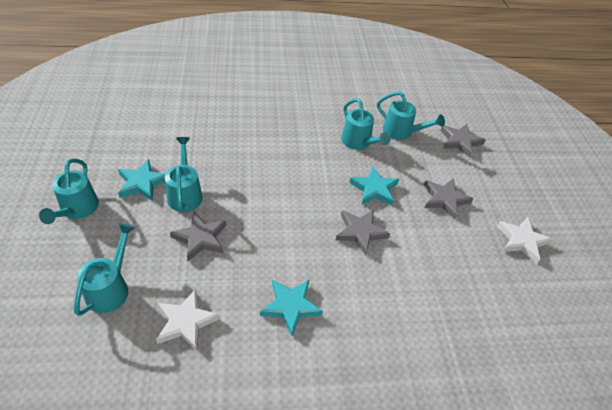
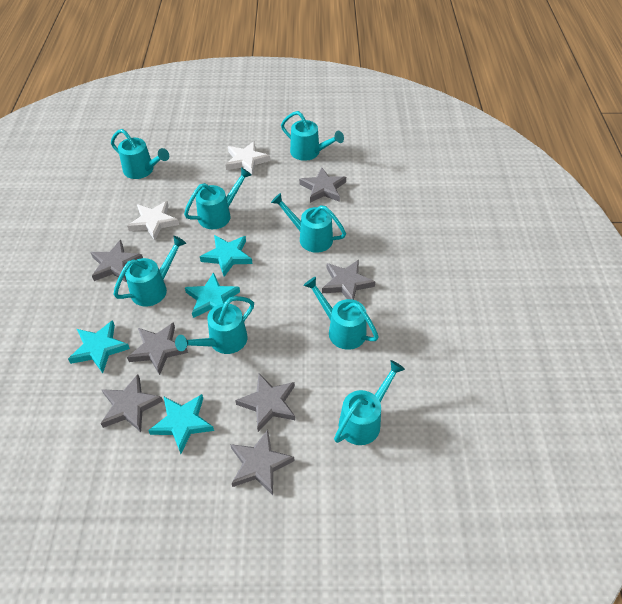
grey star: 4 -> 7
turquoise star: 3 -> 4
turquoise watering can: 5 -> 8

